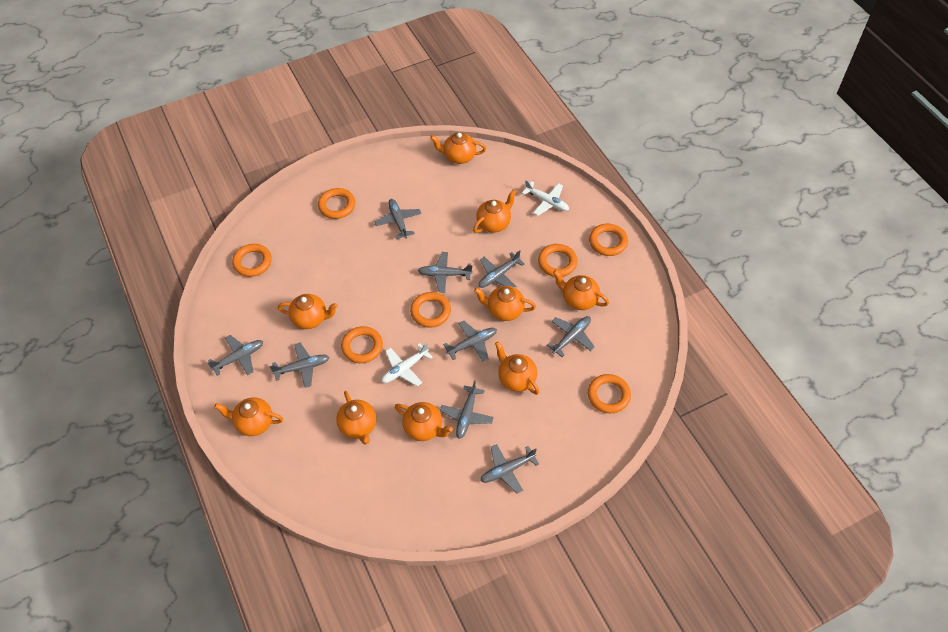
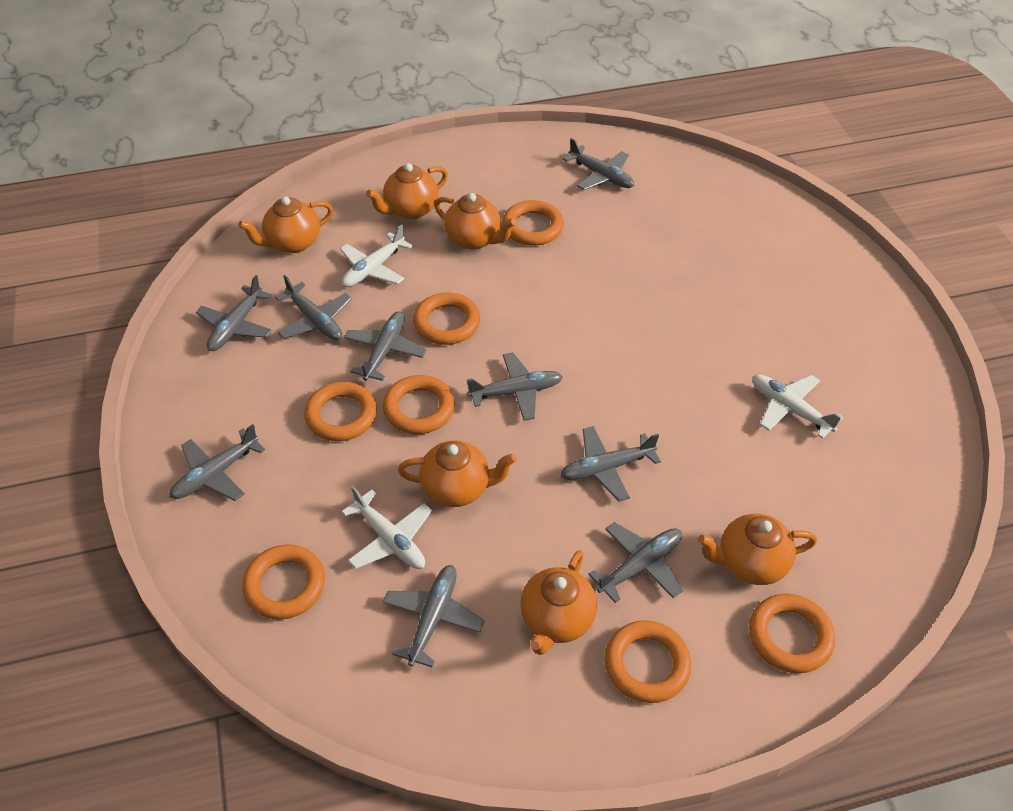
orange teapot: 9 -> 6
white plane: 2 -> 3

